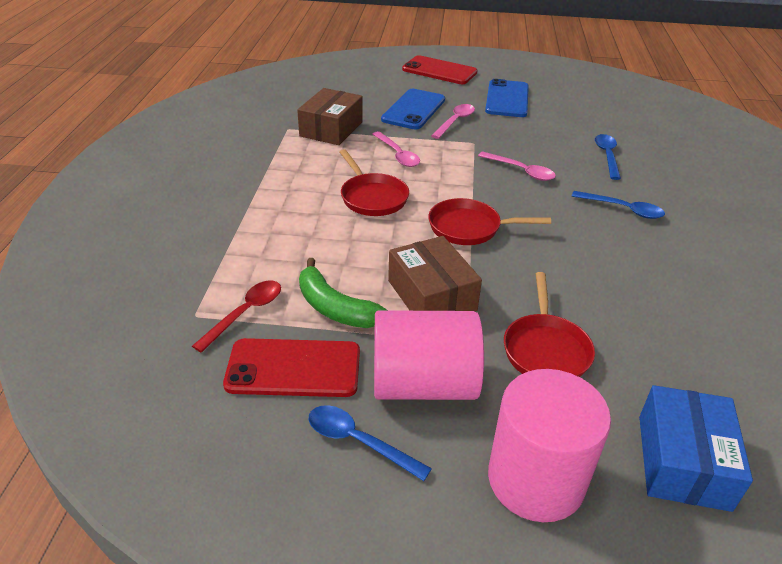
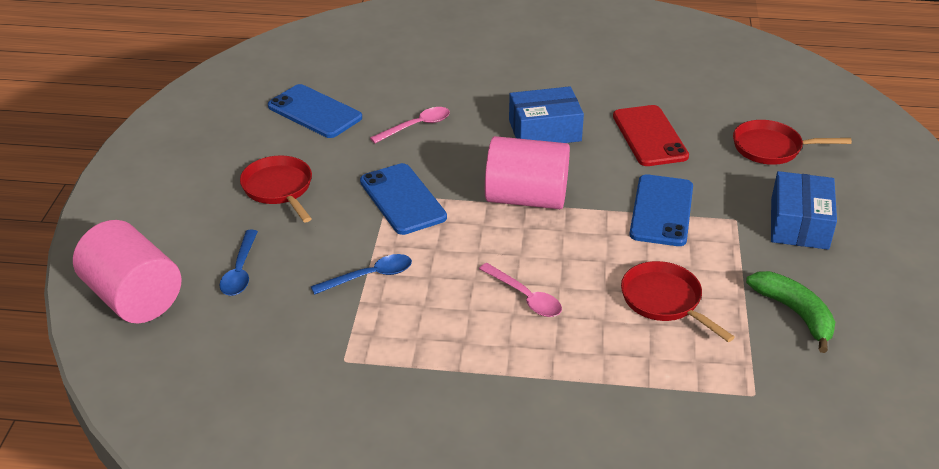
blue box: 1 -> 2
blue phone: 2 -> 3
blue spoon: 3 -> 2
brown box: 2 -> 0
pink spoon: 3 -> 2
red phone: 2 -> 1
red spoon: 1 -> 0

